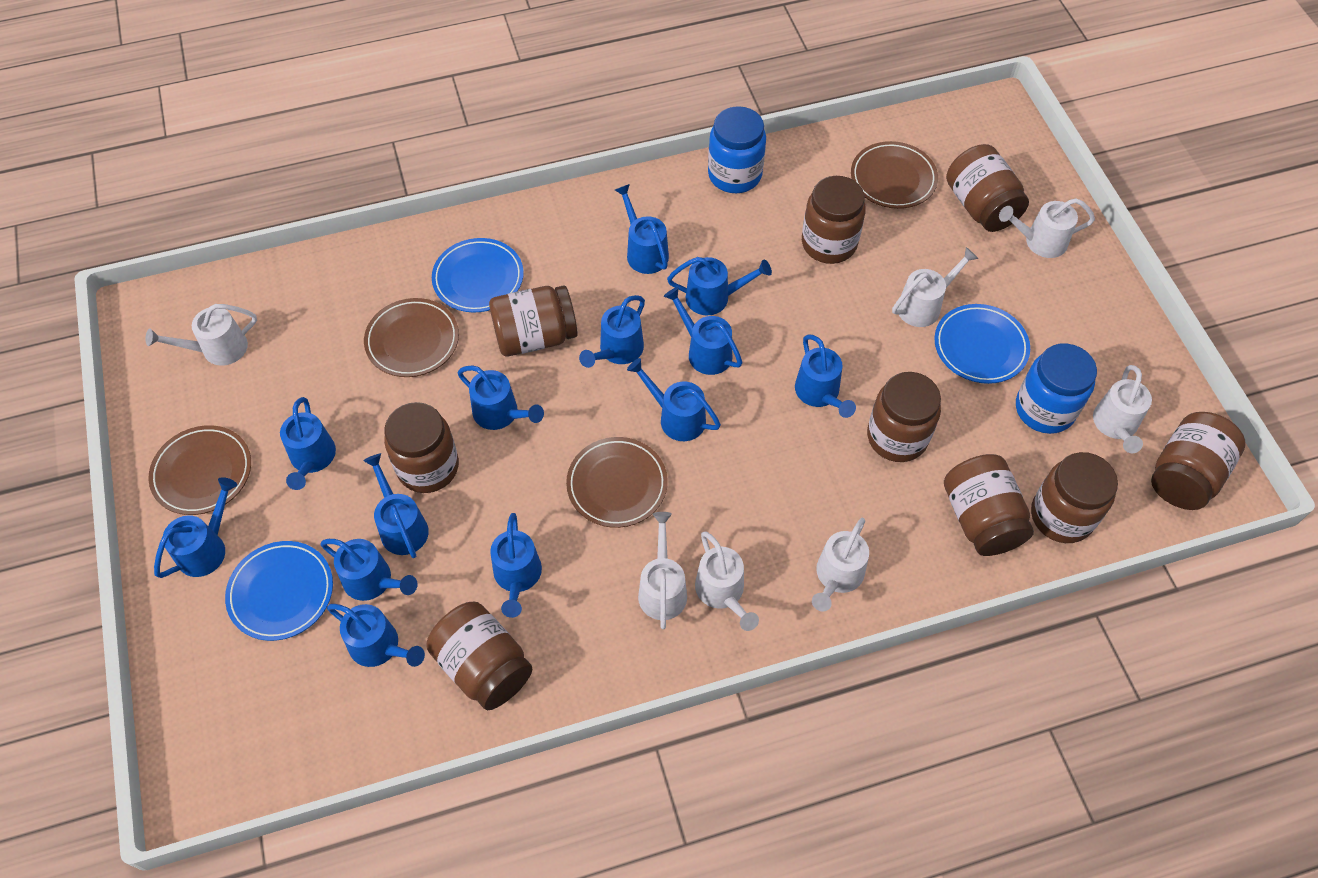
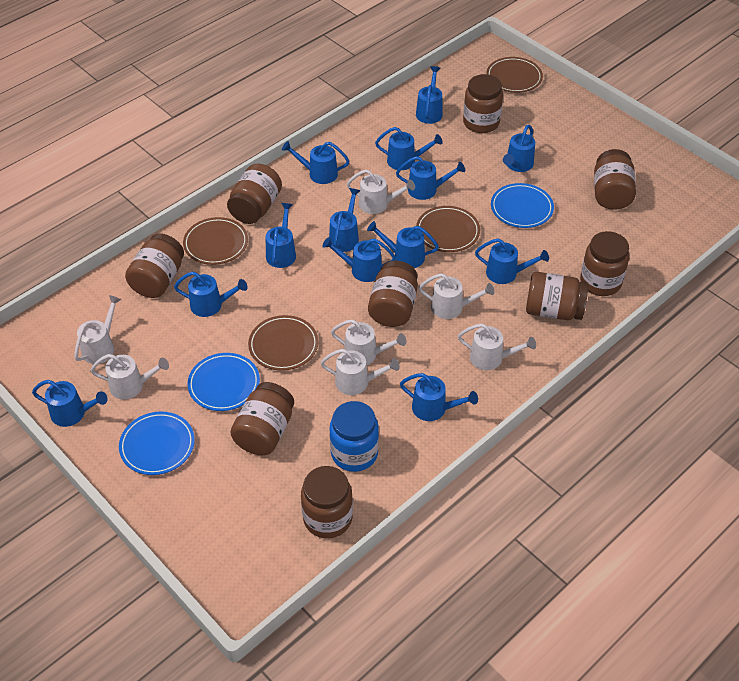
blue jar: 2 -> 1

